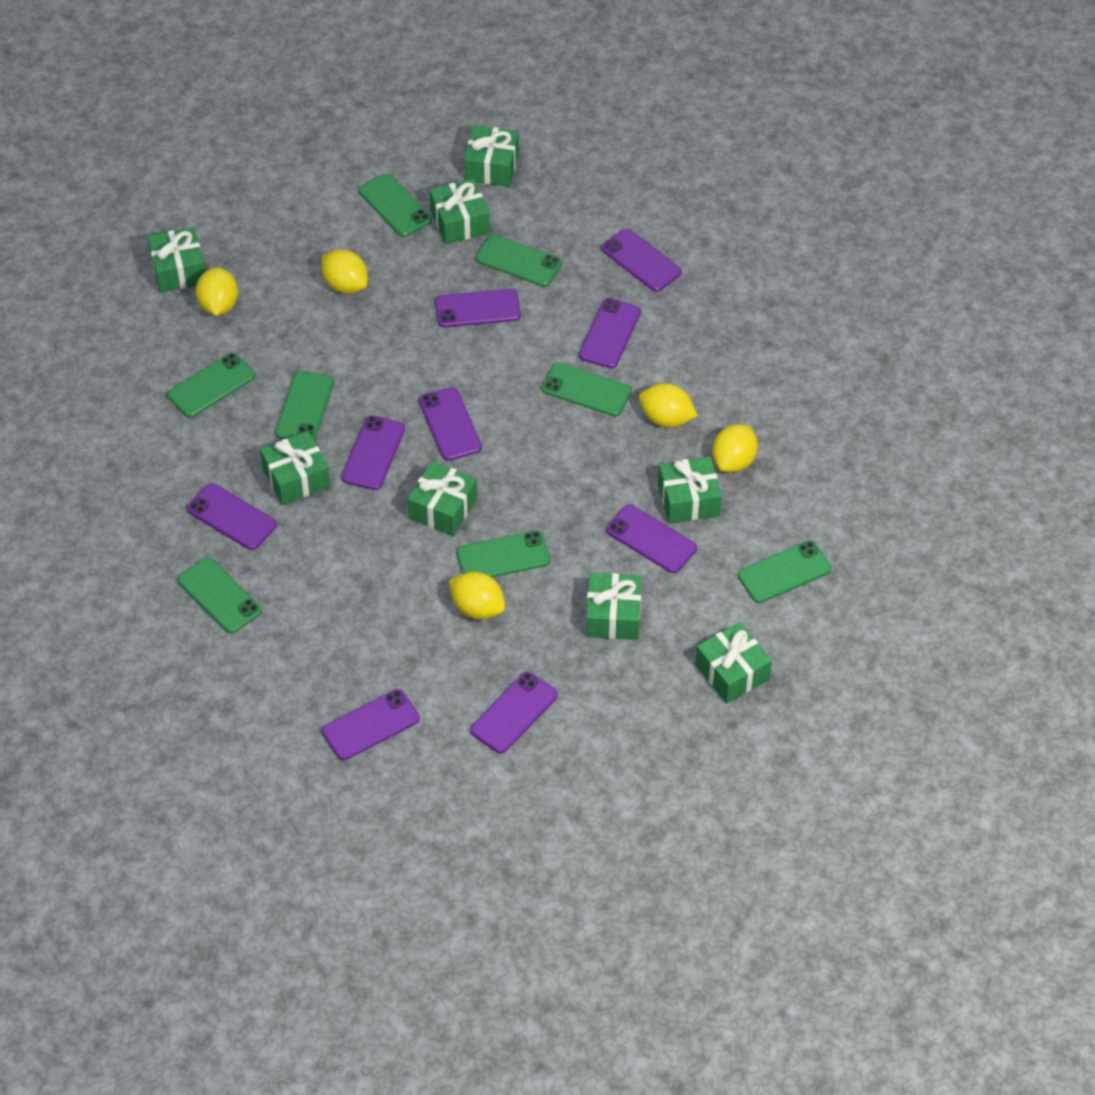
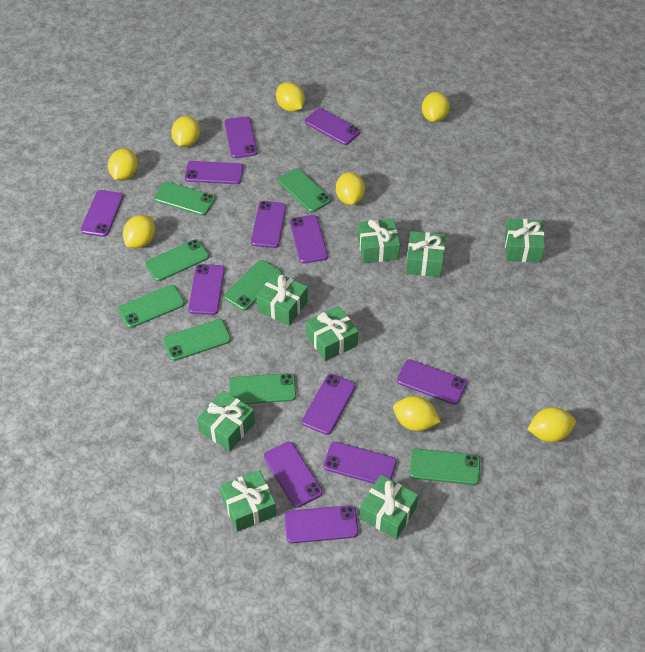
purple phone: 9 -> 12
yellow lemon: 5 -> 8

